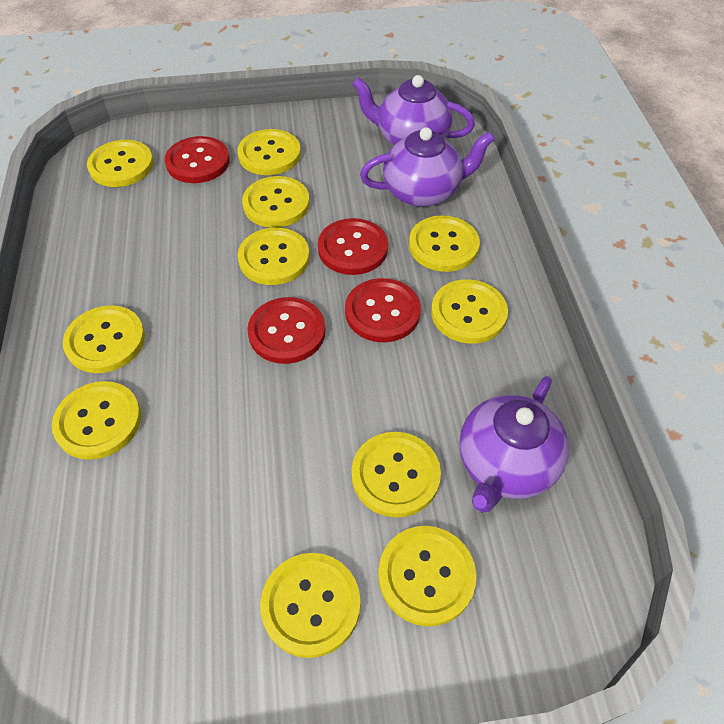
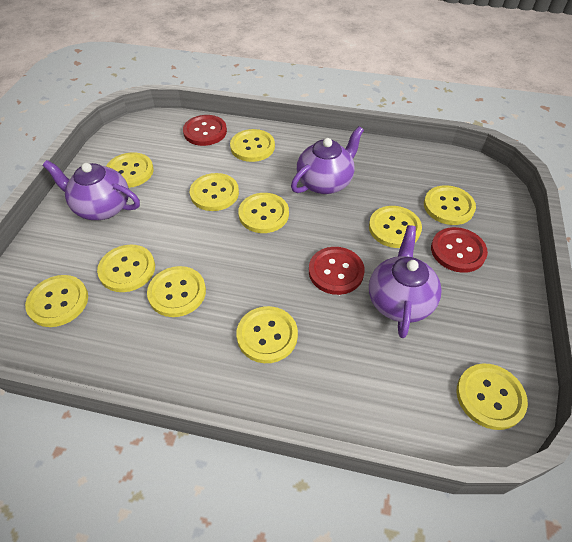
red button: 4 -> 3

